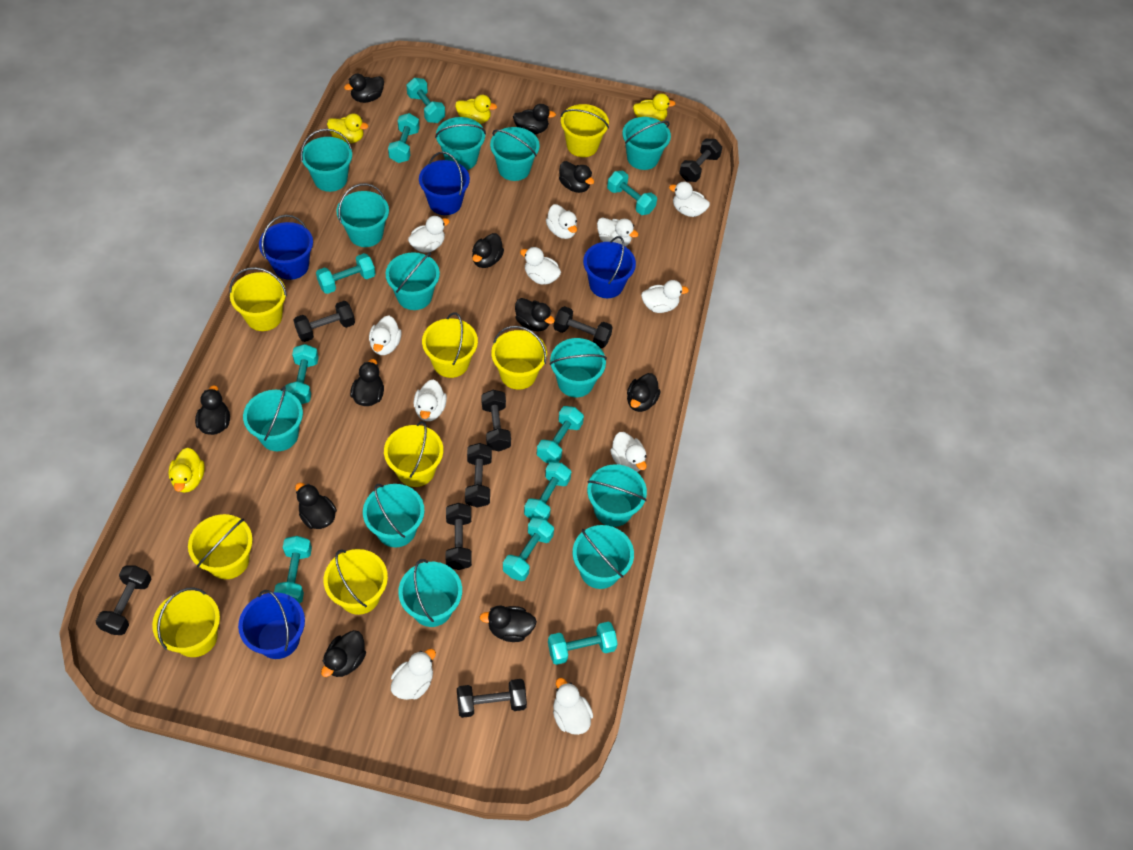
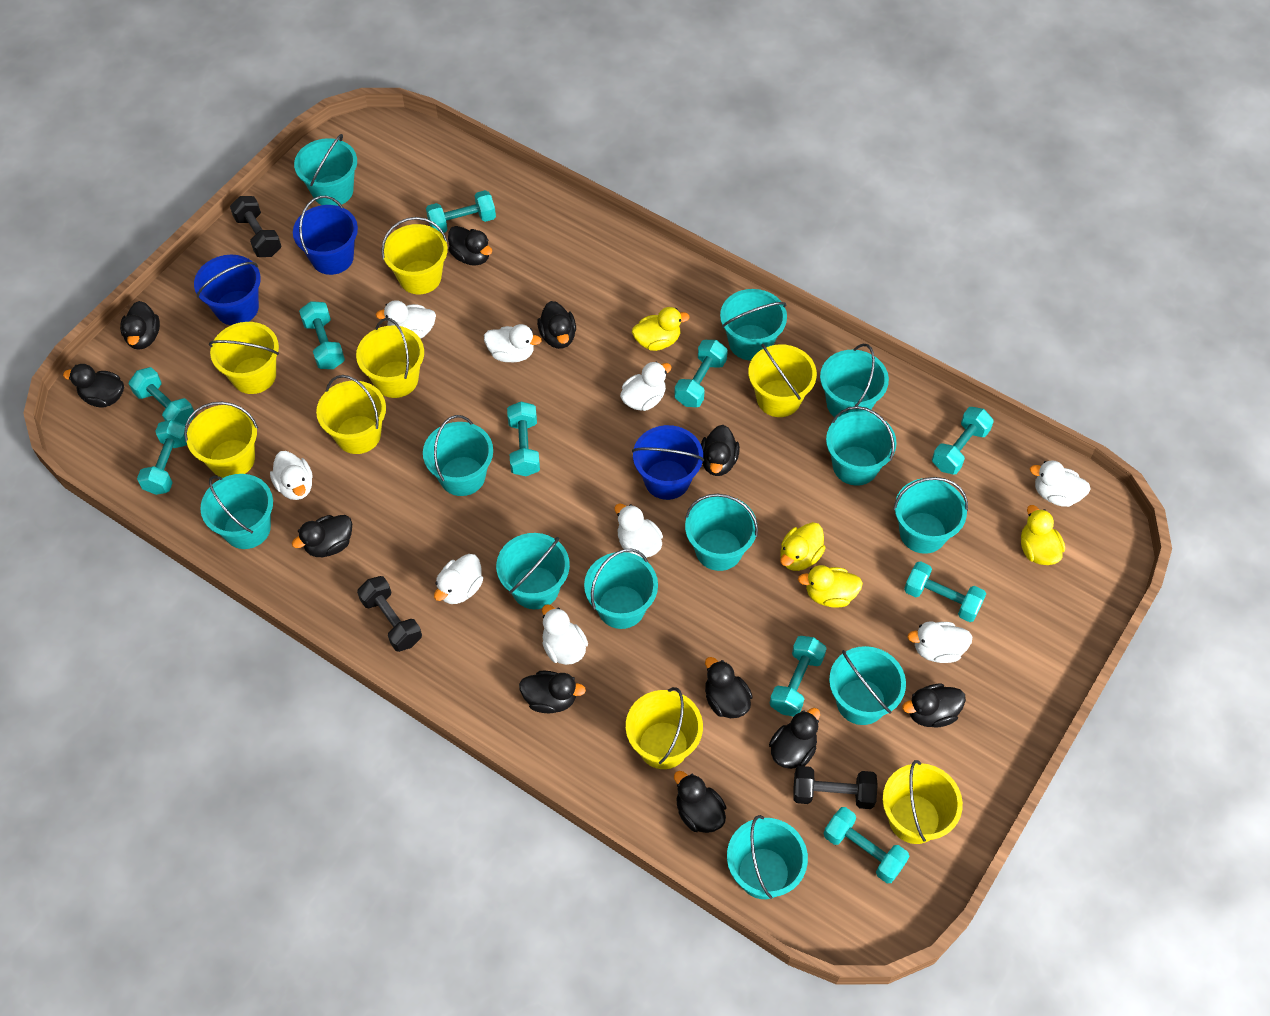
black dumbbell: 8 -> 3
blue bucket: 4 -> 3
white duck: 11 -> 9

